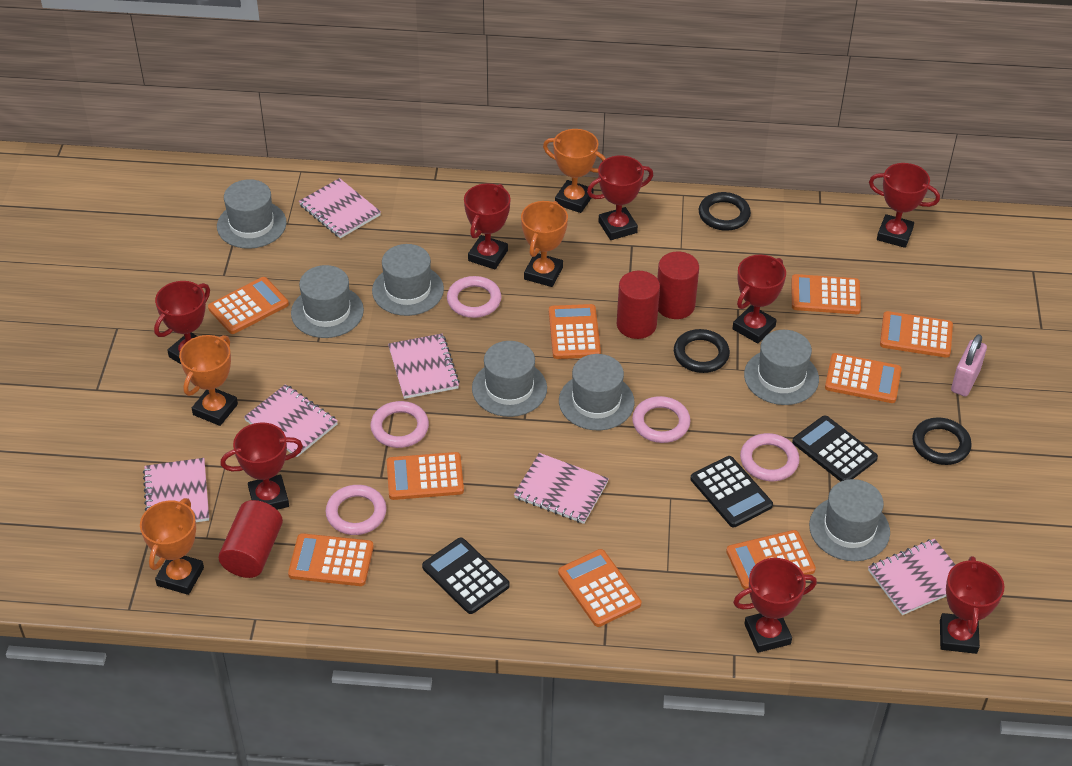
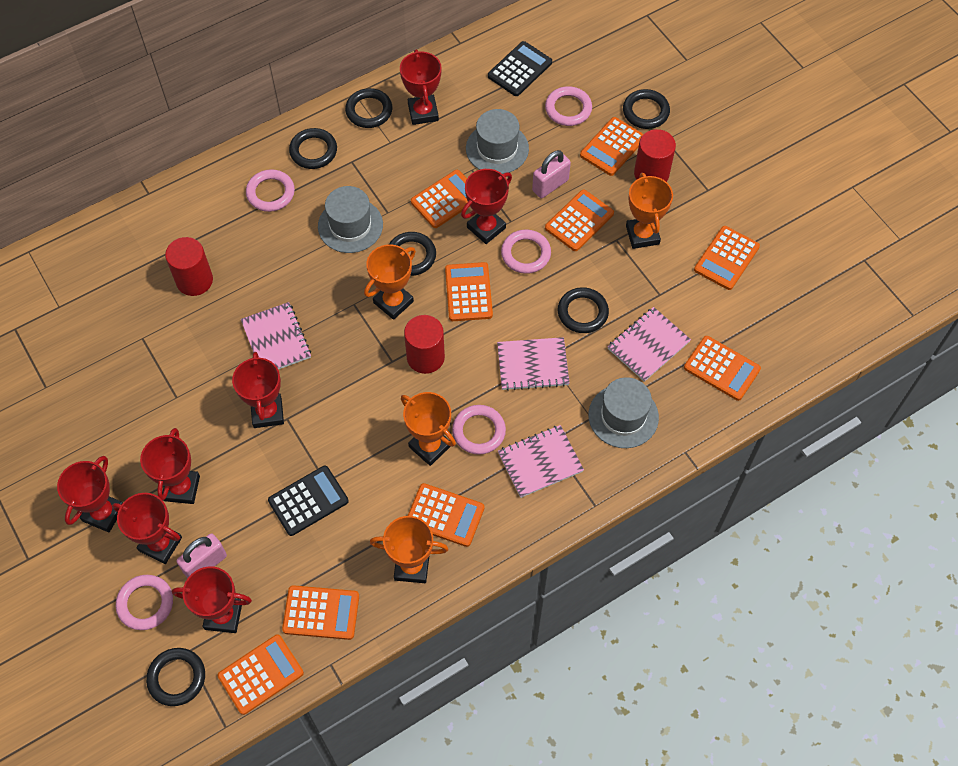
black calculator: 3 -> 2
black ring: 3 -> 6
grey hat: 7 -> 3
pink notebook: 6 -> 4
pink padlock: 1 -> 2
red trophy: 8 -> 7

